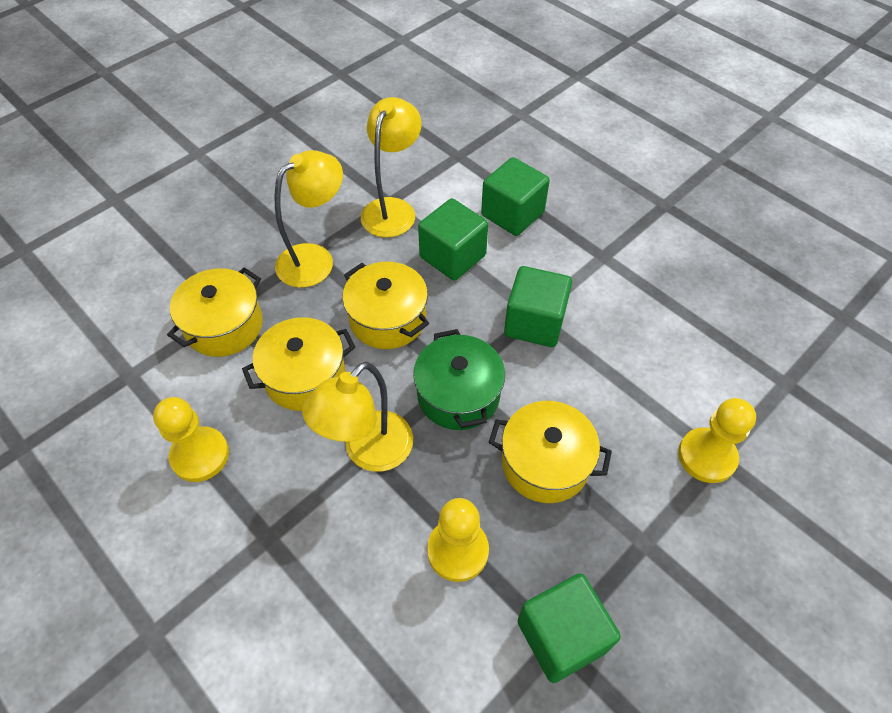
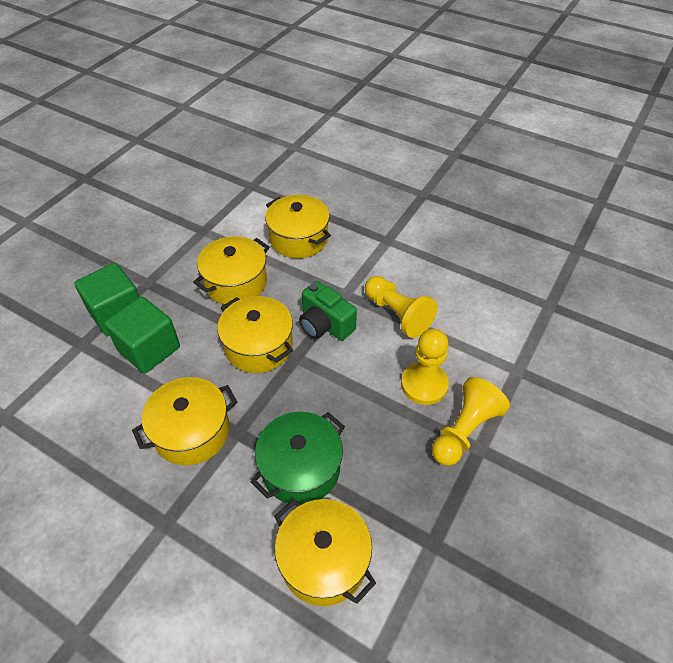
green camera: 0 -> 1
green cube: 4 -> 2
yellow lamp: 3 -> 0
yellow pot: 4 -> 5

